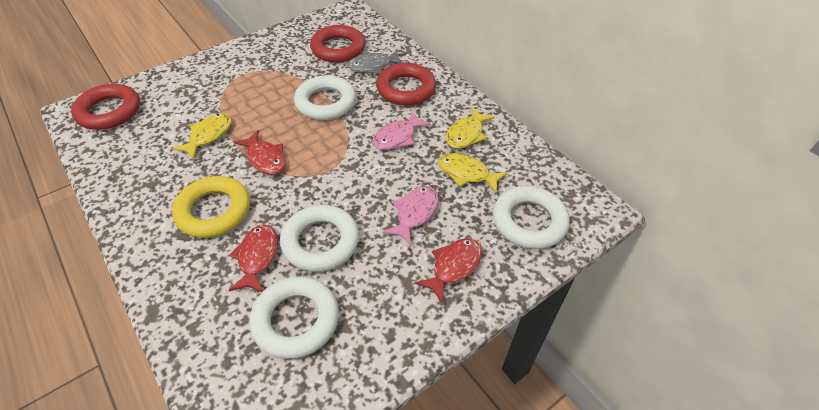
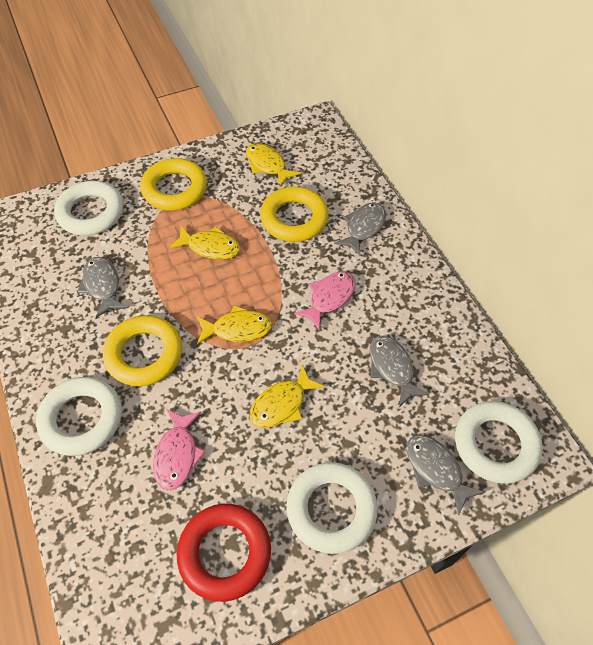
grey fish: 1 -> 4
red fish: 3 -> 0
red ring: 3 -> 1
yellow fish: 3 -> 4
yellow ring: 1 -> 3

